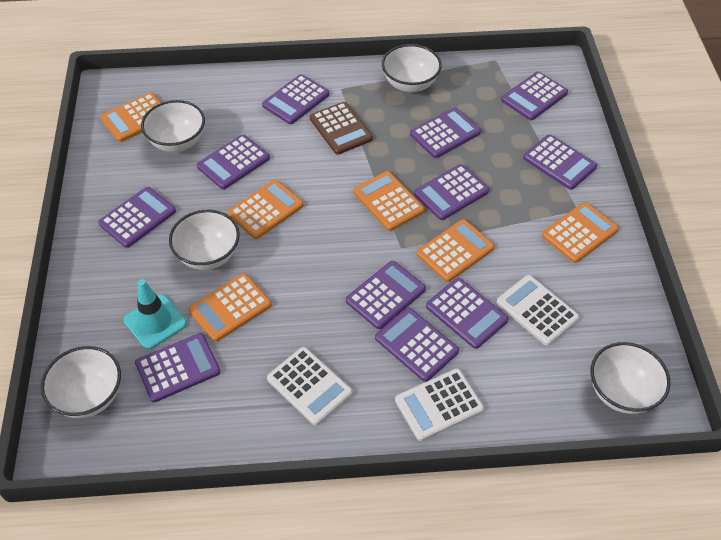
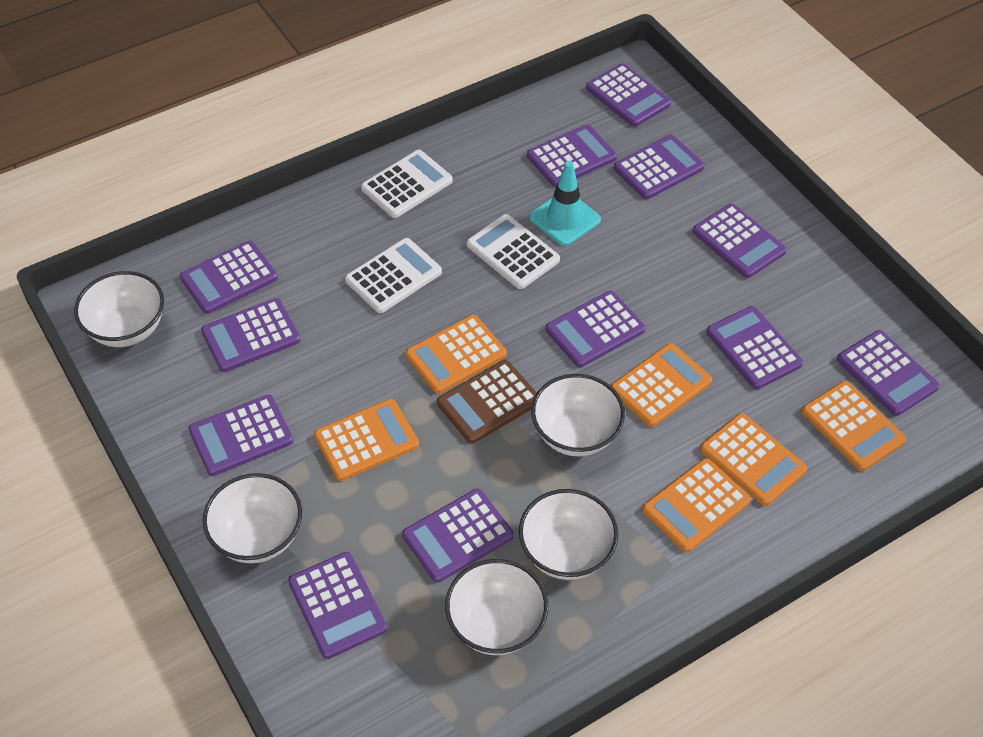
purple calculator: 11 -> 12

